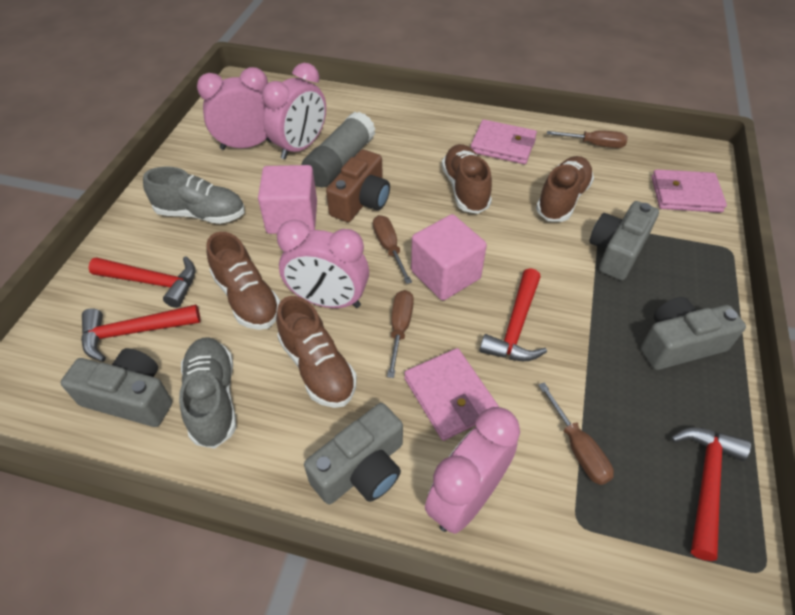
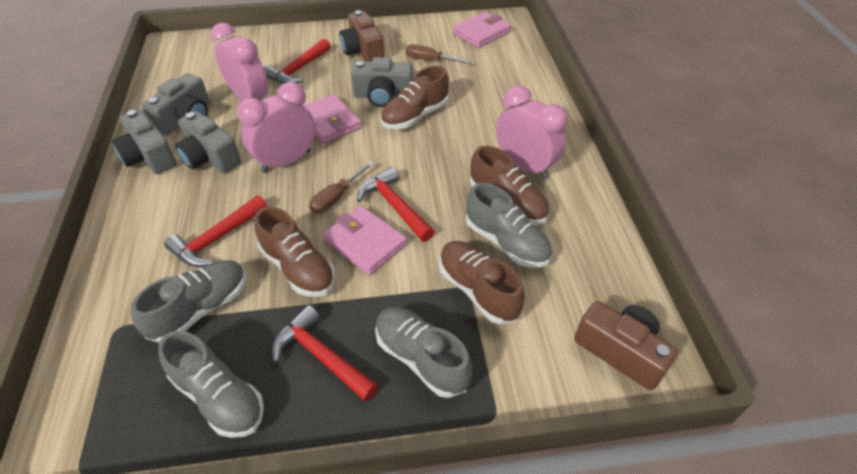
brown camera: 1 -> 2
brown screwdriver: 4 -> 2
grey glue stick: 1 -> 0
grey shoe: 2 -> 4
pink clock: 4 -> 3
pink cube: 2 -> 0

